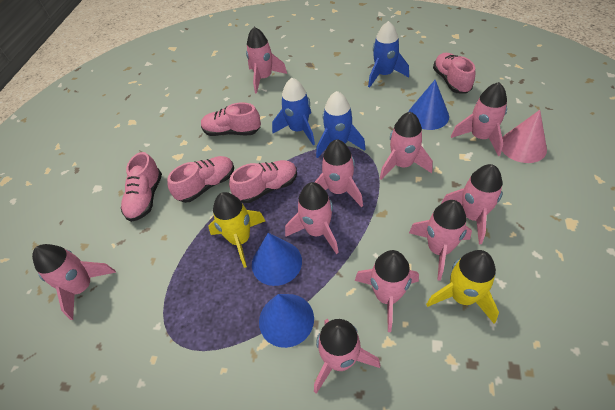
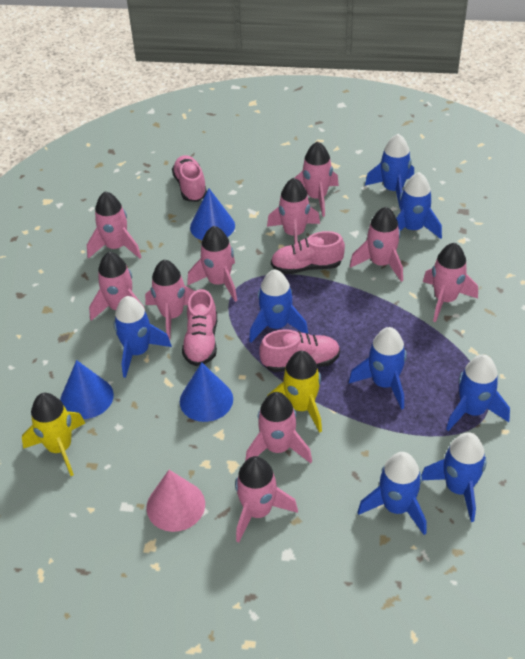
blue rocket: 3 -> 8
pink shoe: 5 -> 4

